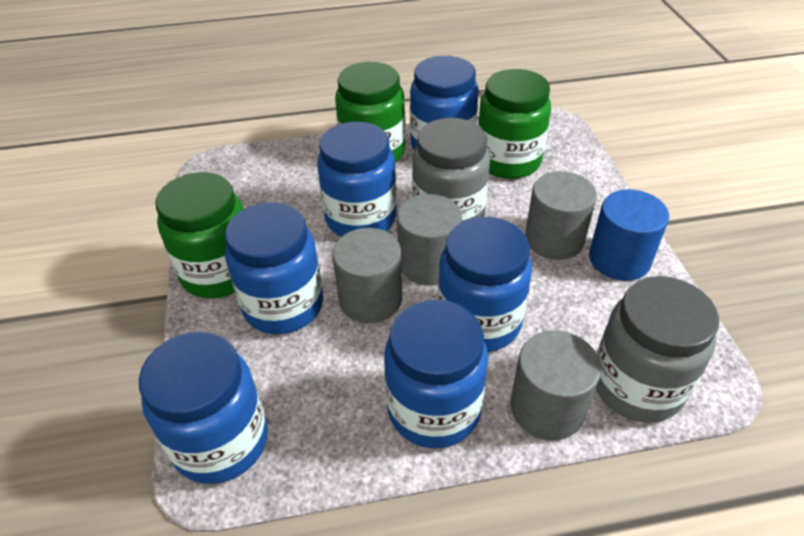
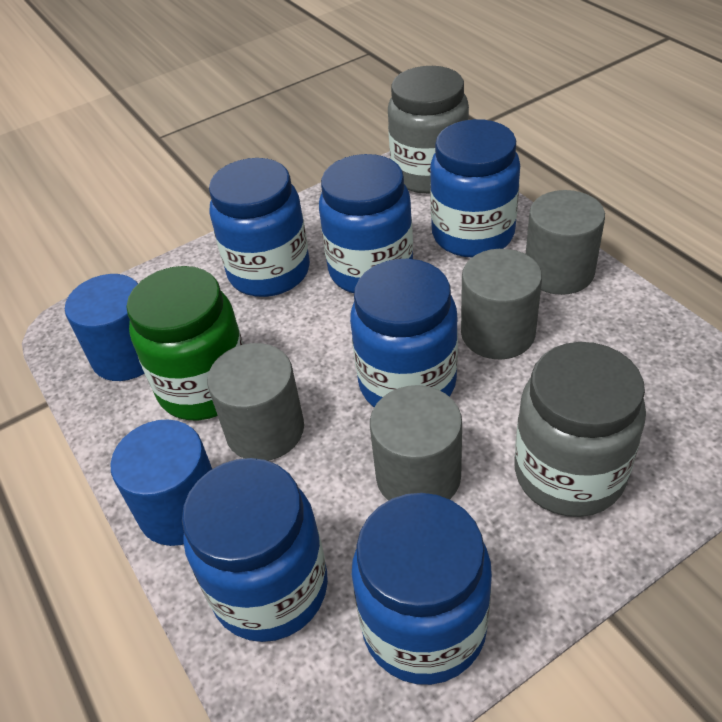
blue cylinder: 1 -> 2
green jar: 3 -> 1

